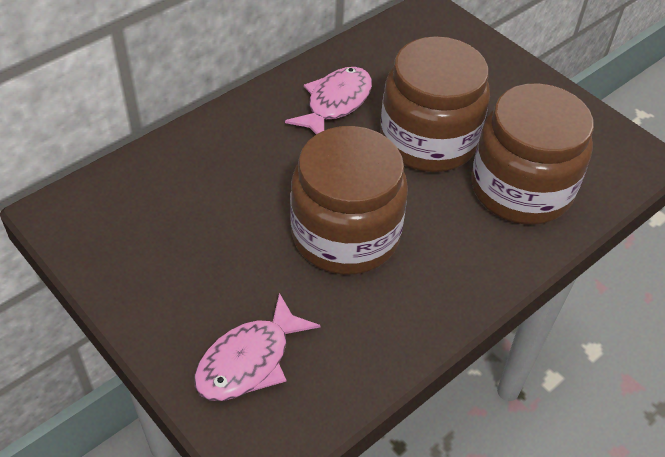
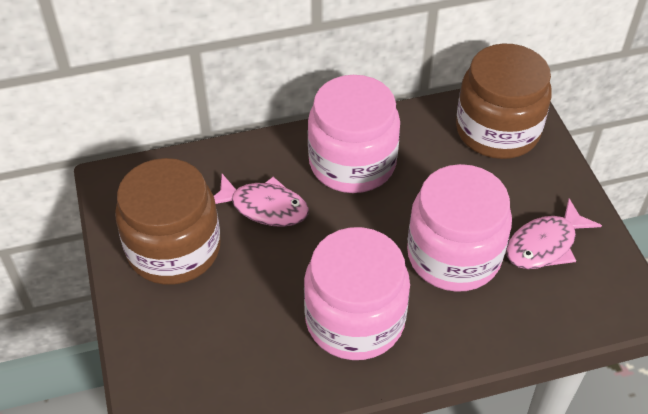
brown jar: 3 -> 2
pink jar: 0 -> 3

